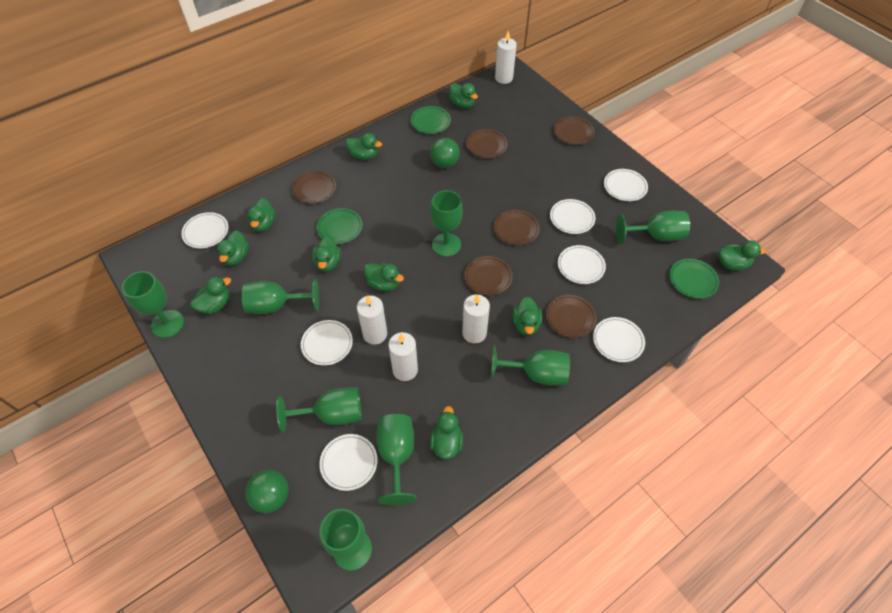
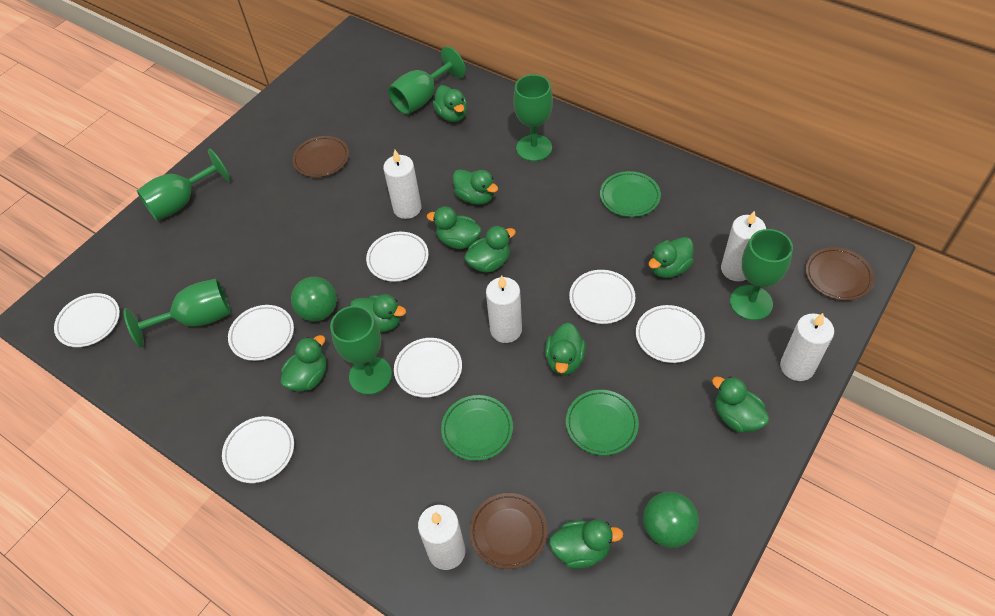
brown plate: 6 -> 3
green goblet: 8 -> 6
white candle: 4 -> 5

